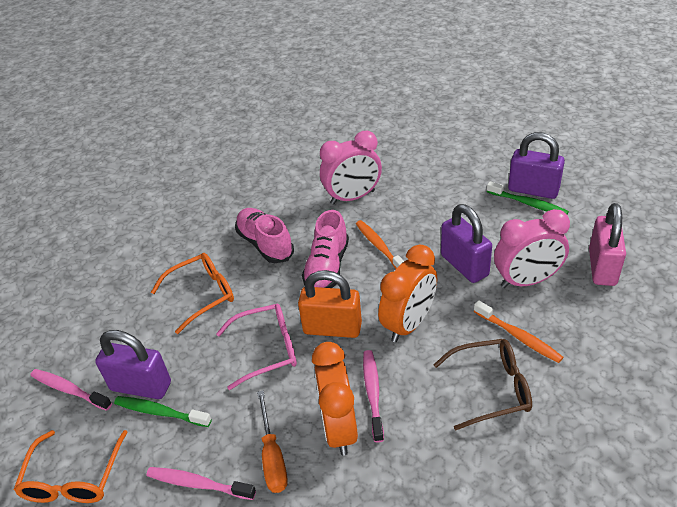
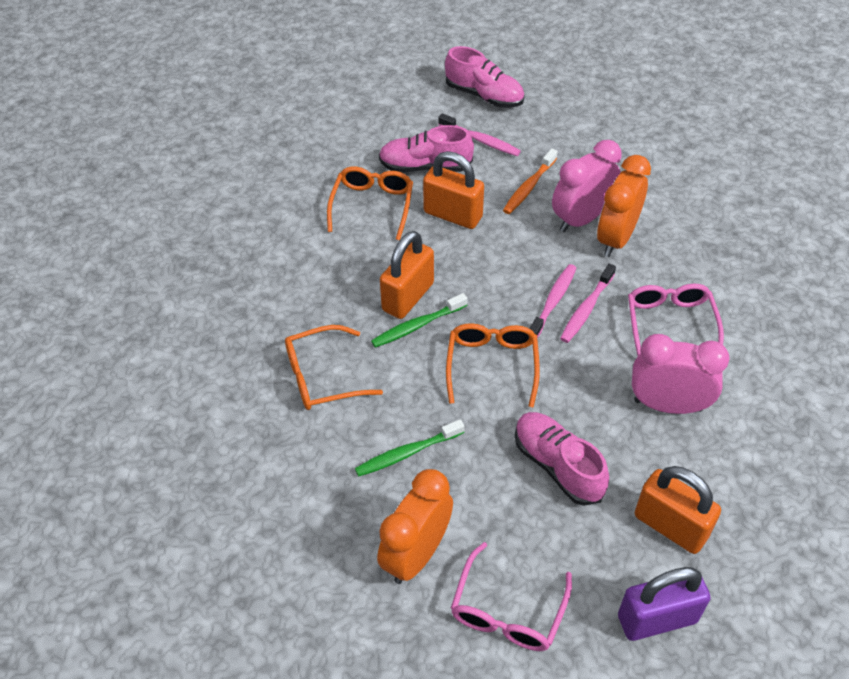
brown glasses: 1 -> 0
orange glasses: 2 -> 3
orange padlock: 1 -> 3
orange screwdriver: 1 -> 0
orange toothbrush: 2 -> 1
pink glasses: 1 -> 2
pink padlock: 1 -> 0
pink shoe: 2 -> 3
purple padlock: 3 -> 1

